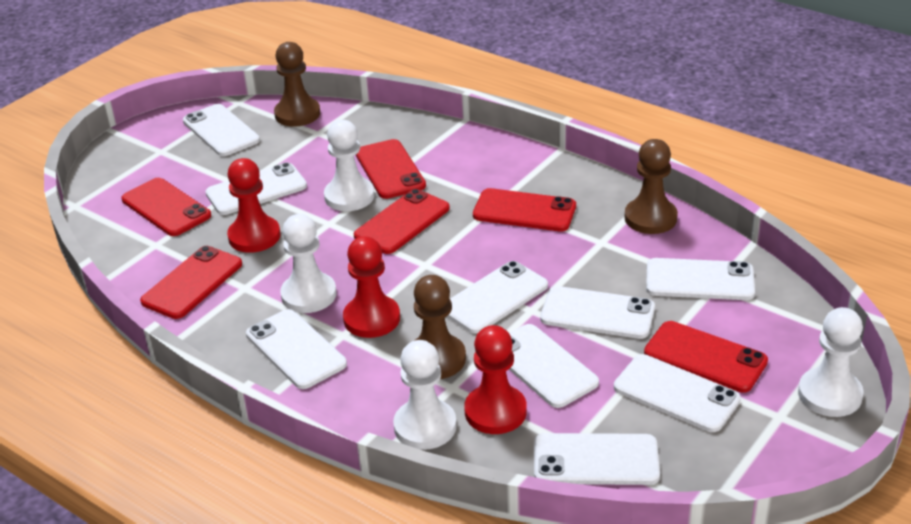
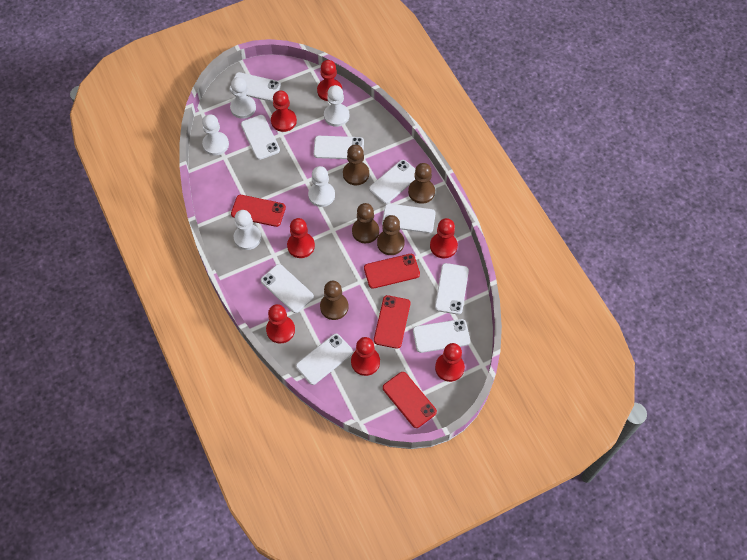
brown pawn: 3 -> 5
red pawn: 3 -> 7
red phone: 6 -> 4
white pawn: 4 -> 5

